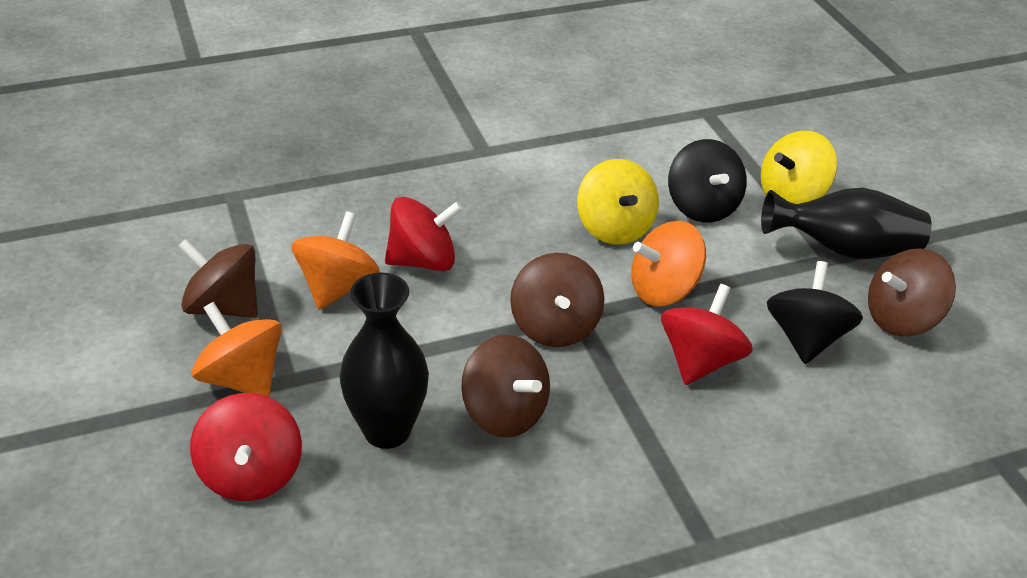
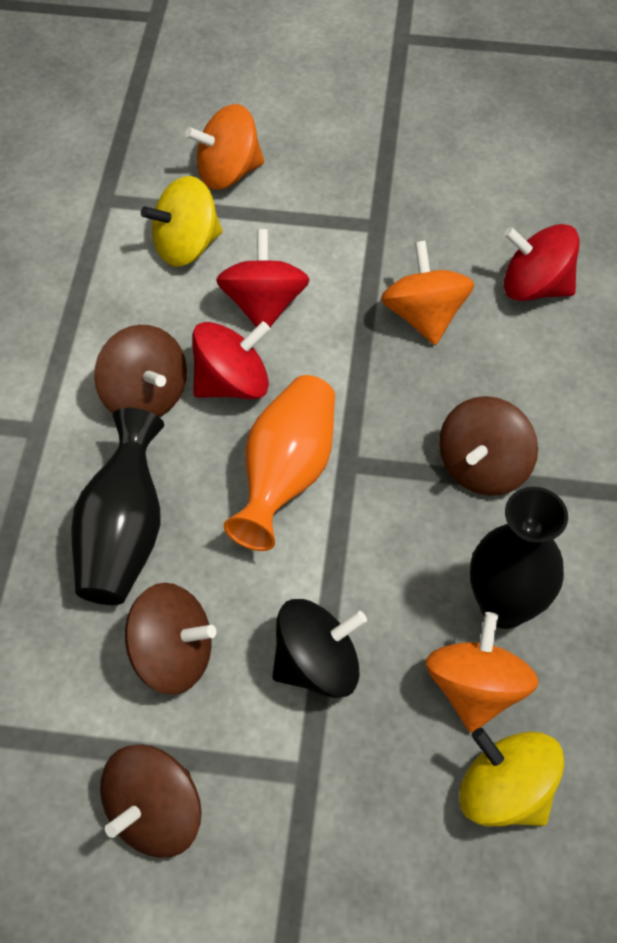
black spinning top: 2 -> 1
orange vase: 0 -> 1

